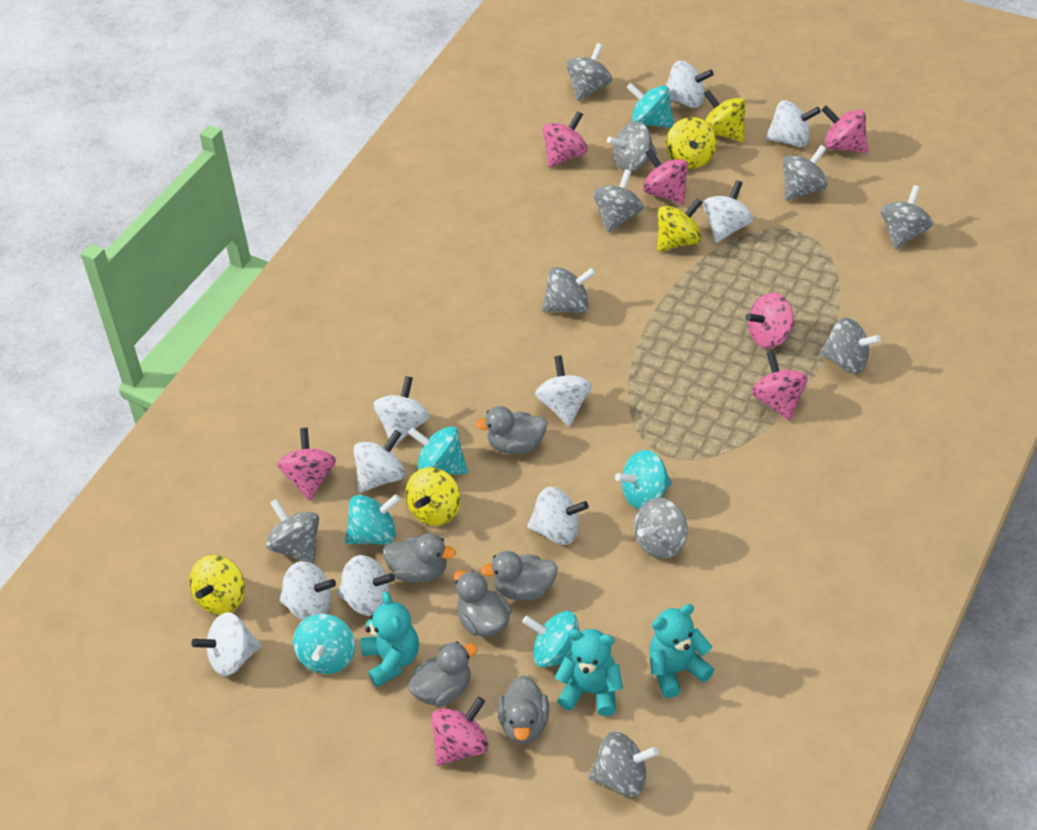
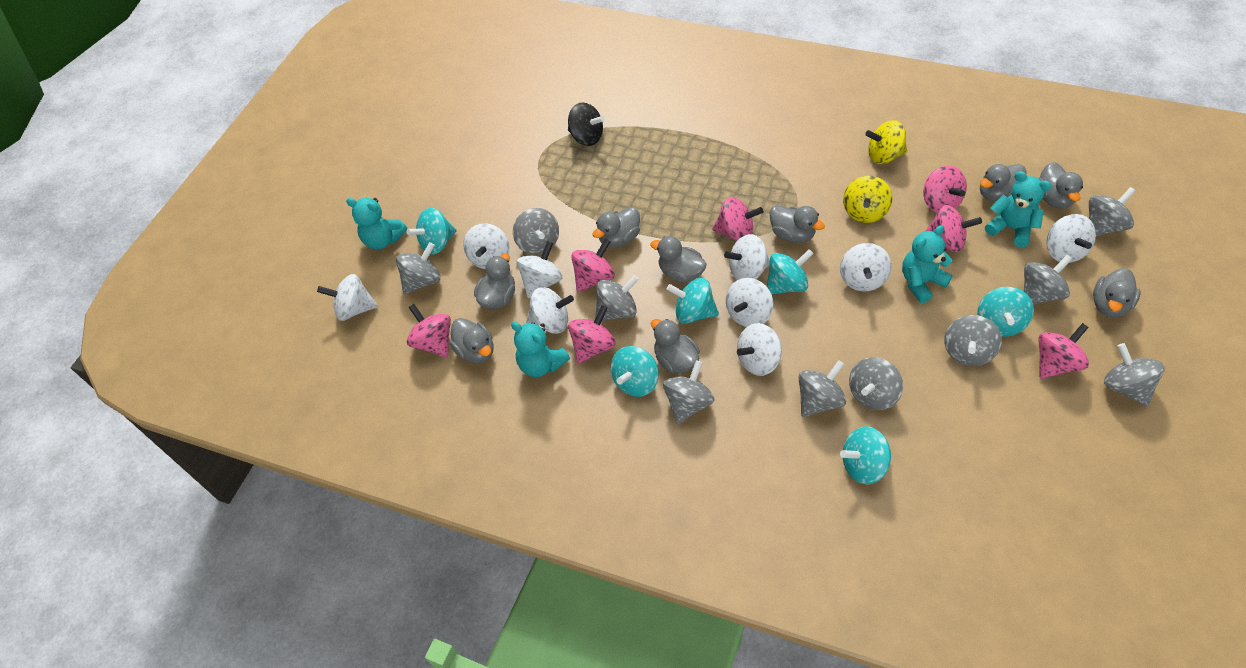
black spinning top: 0 -> 1
grey duck: 6 -> 9
turquoise teddy bear: 3 -> 4
white spinning top: 10 -> 9
yellow spinning top: 5 -> 2

